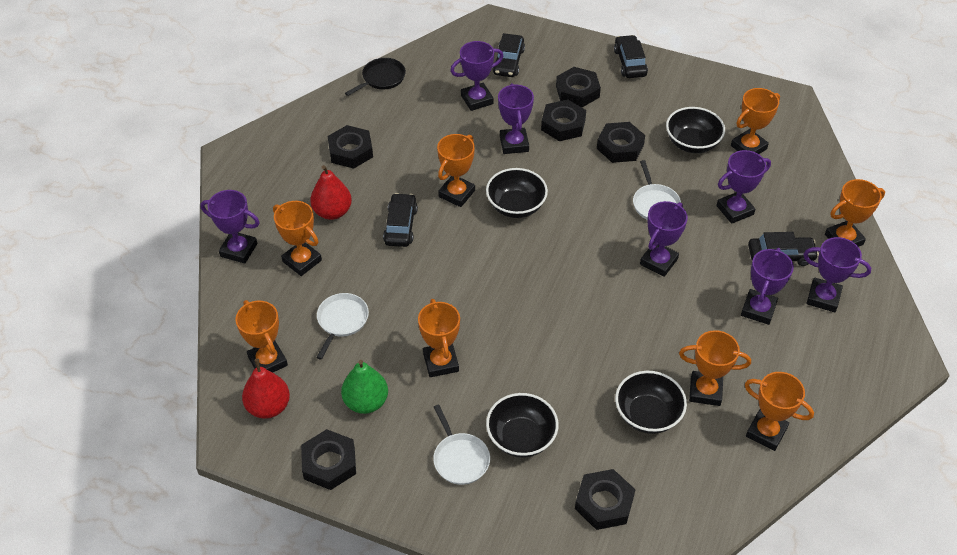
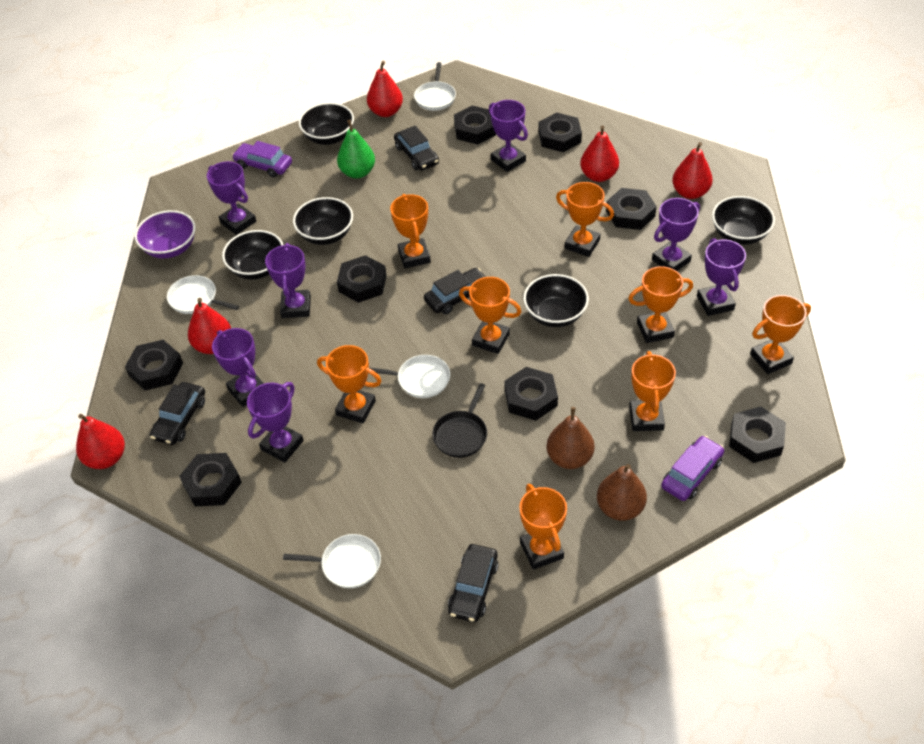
black bowl: 4 -> 5
black nut: 6 -> 8
brown pear: 0 -> 2
purple bowl: 0 -> 1
purple car: 0 -> 2
red pear: 2 -> 5
white pan: 3 -> 4

